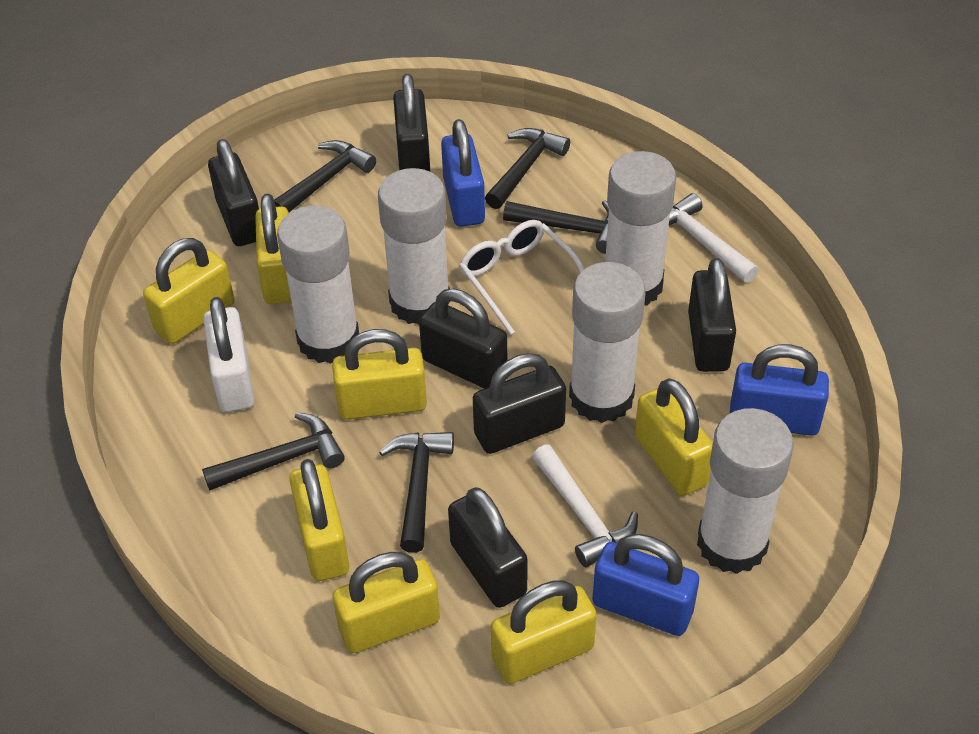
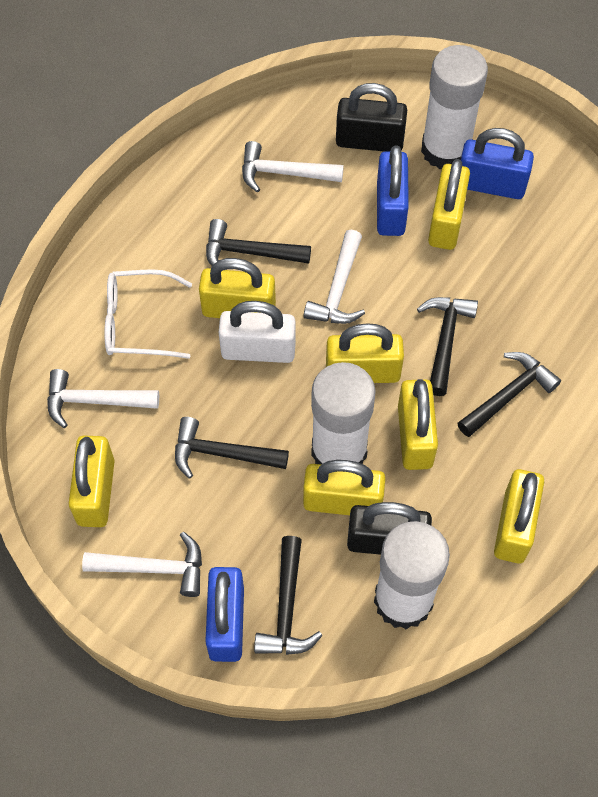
black padlock: 6 -> 2
white glue stick: 5 -> 3
white hammer: 2 -> 4

